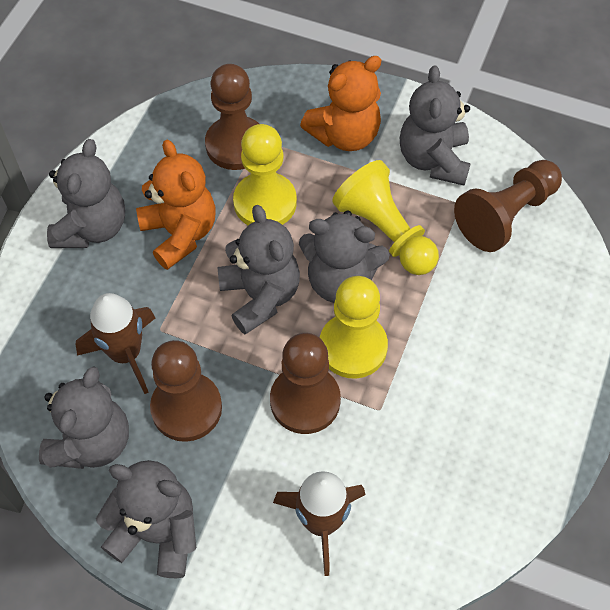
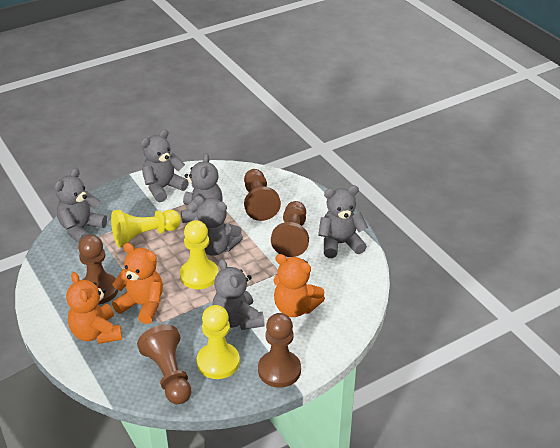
brown pawn: 4 -> 5
brown rocket: 2 -> 0
orange teddy bear: 2 -> 3

